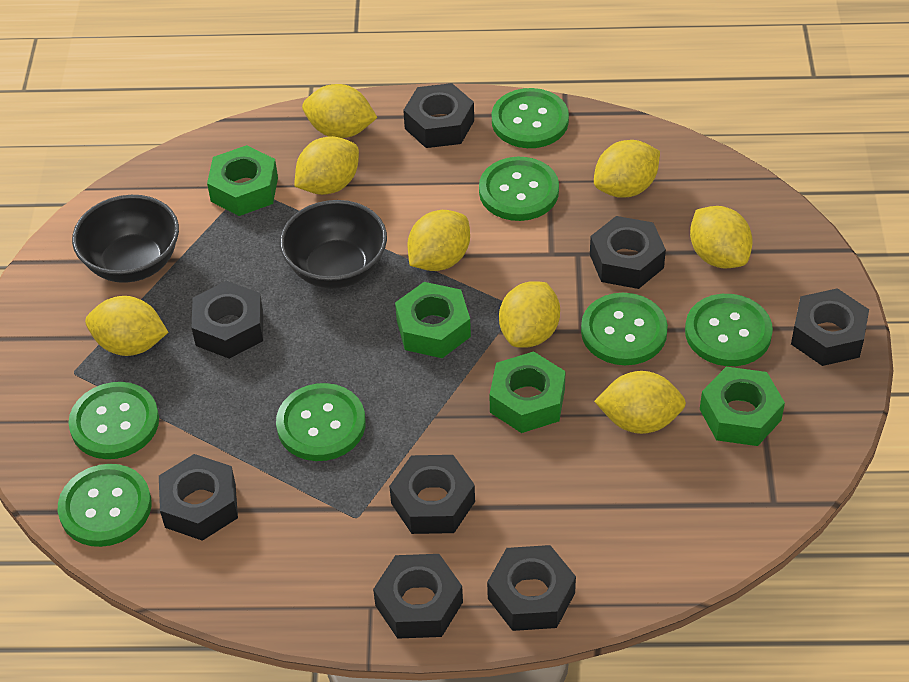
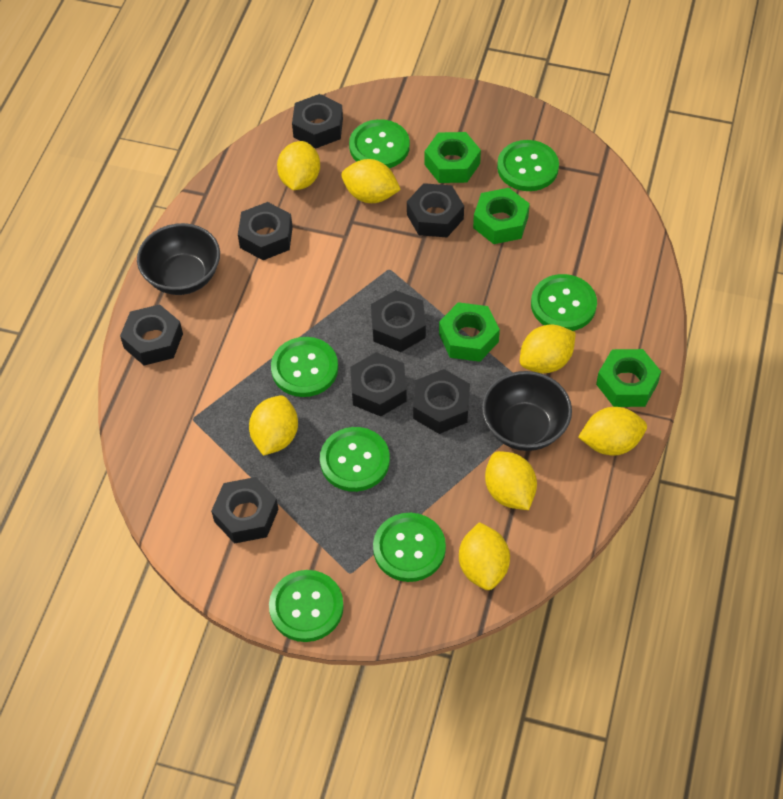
yellow lemon: 8 -> 7

